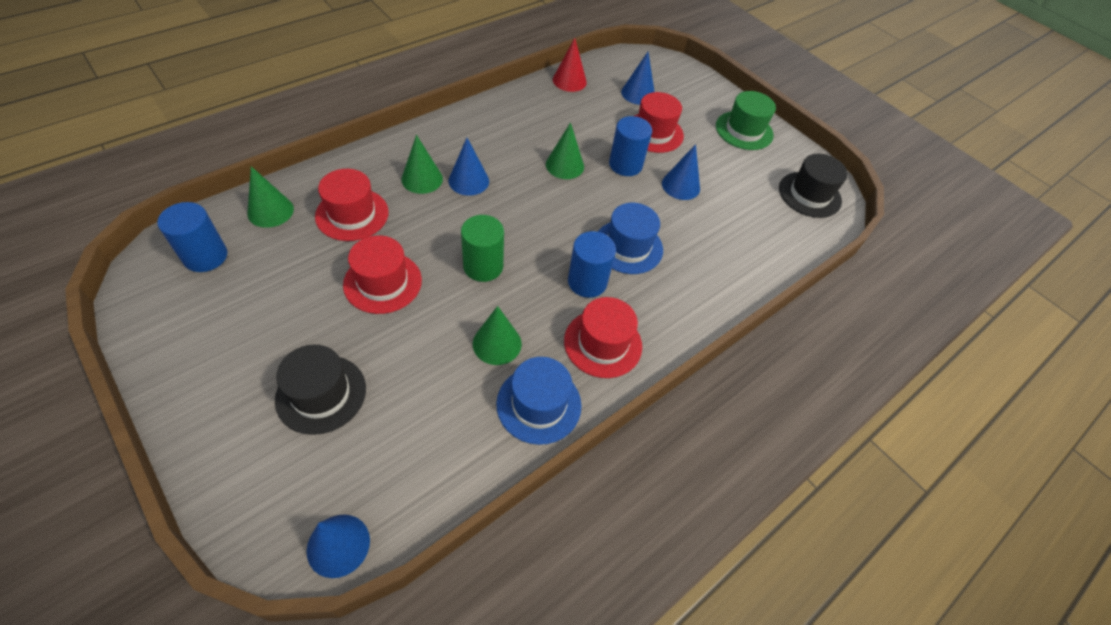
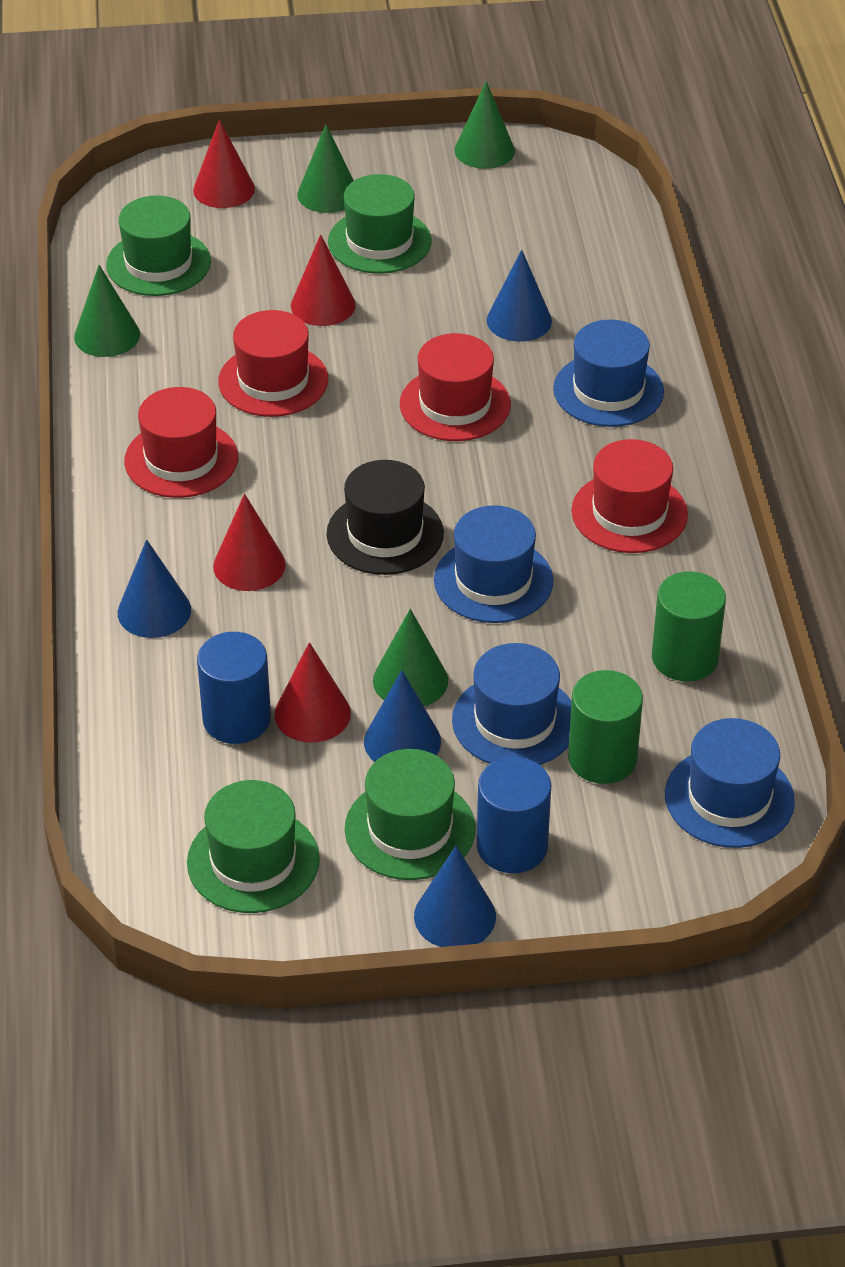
black hat: 2 -> 1
blue cylinder: 3 -> 2
blue hat: 2 -> 4
green cylinder: 1 -> 2
green hat: 1 -> 4
red cone: 1 -> 4

